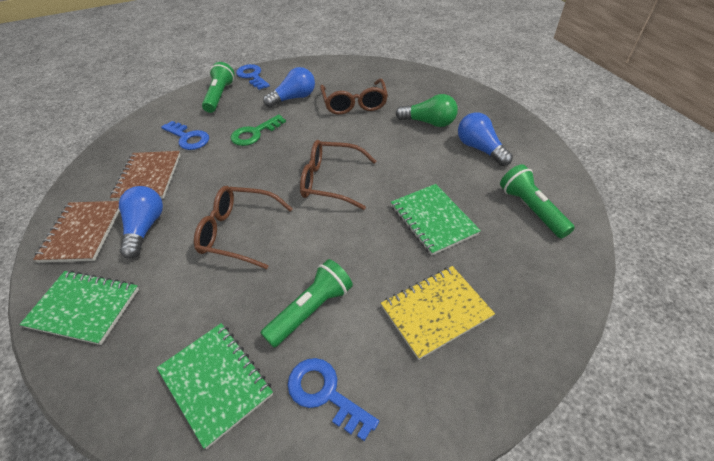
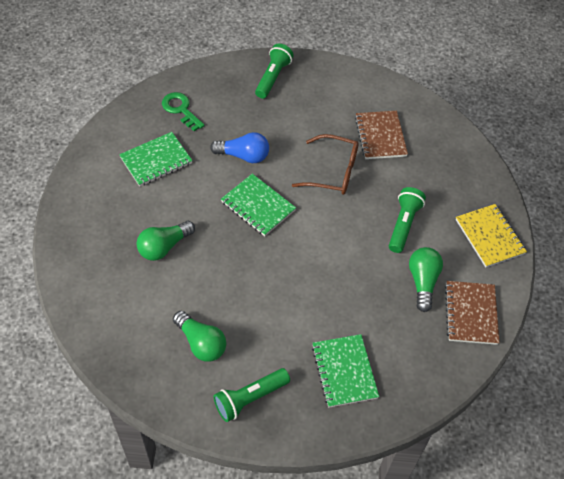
blue key: 3 -> 0
blue light bulb: 3 -> 1
brown glasses: 3 -> 1
green light bulb: 1 -> 3

